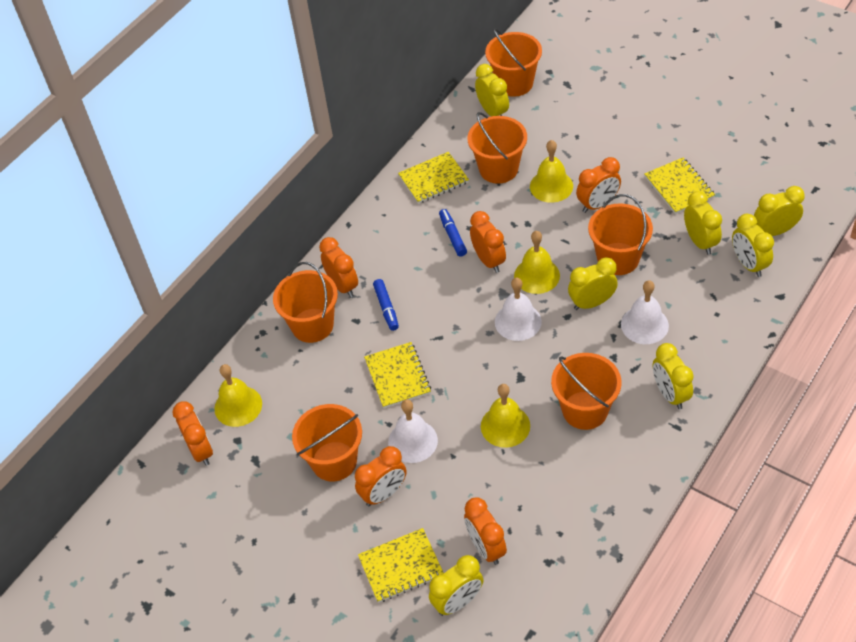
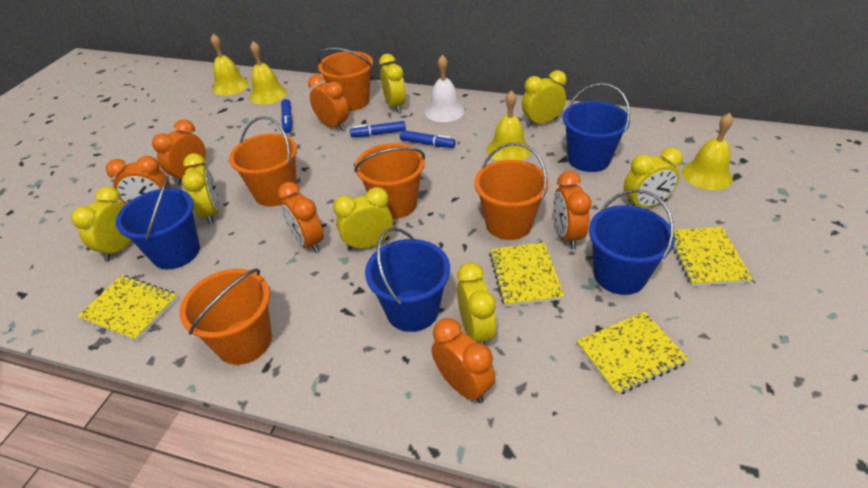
blue bucket: 0 -> 4
blue marker: 2 -> 3
orange bucket: 6 -> 5
white bell: 3 -> 1

